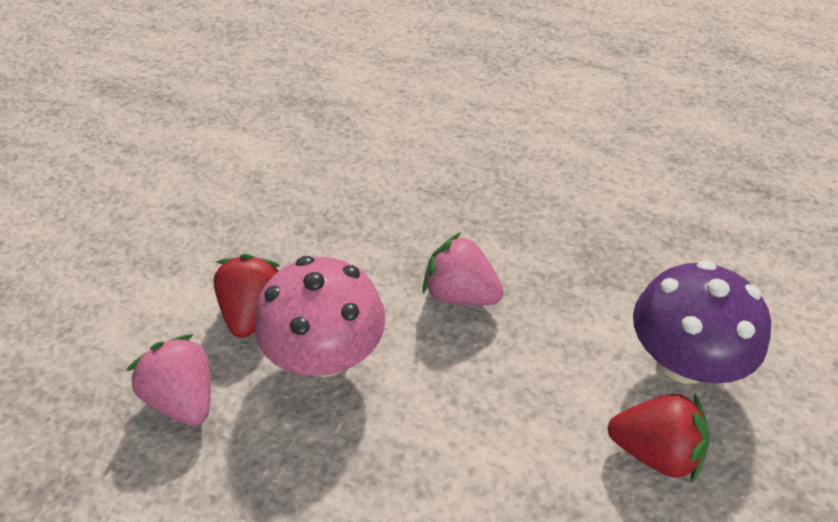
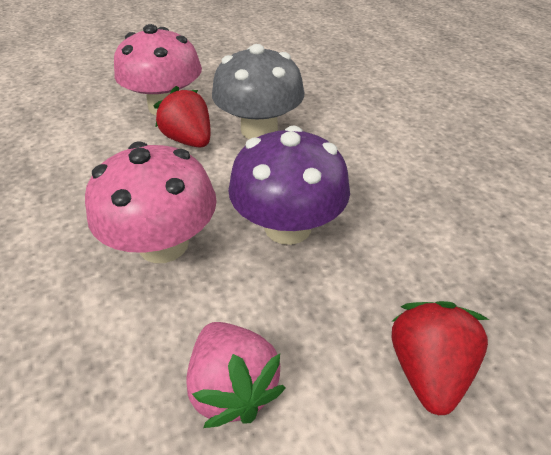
grey mushroom: 0 -> 1
pink mushroom: 1 -> 2
pink strawberry: 2 -> 1

